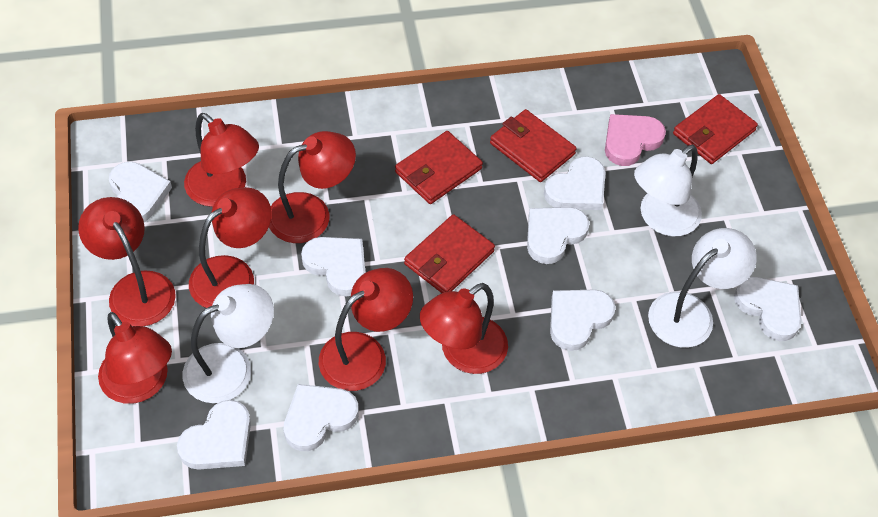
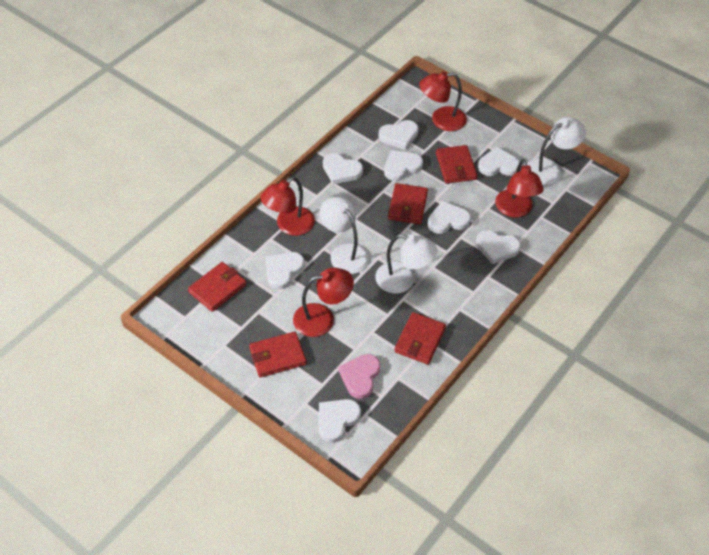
red lamp: 7 -> 4
red wallet: 4 -> 5

